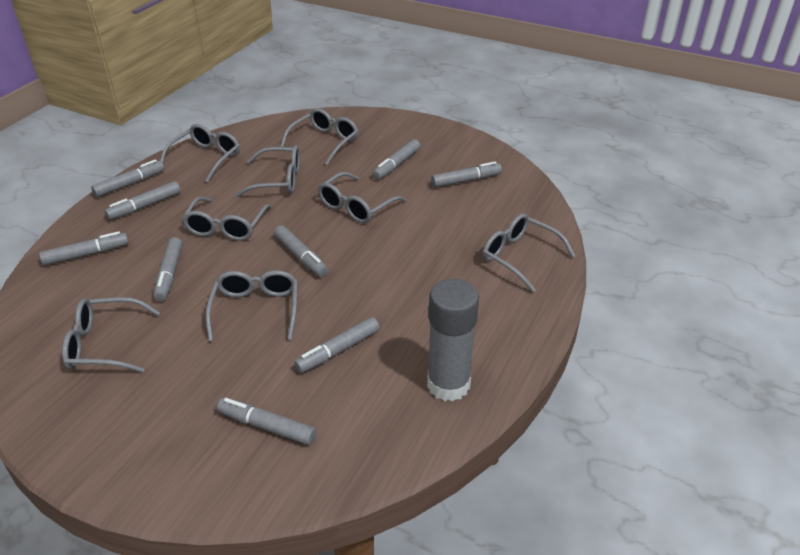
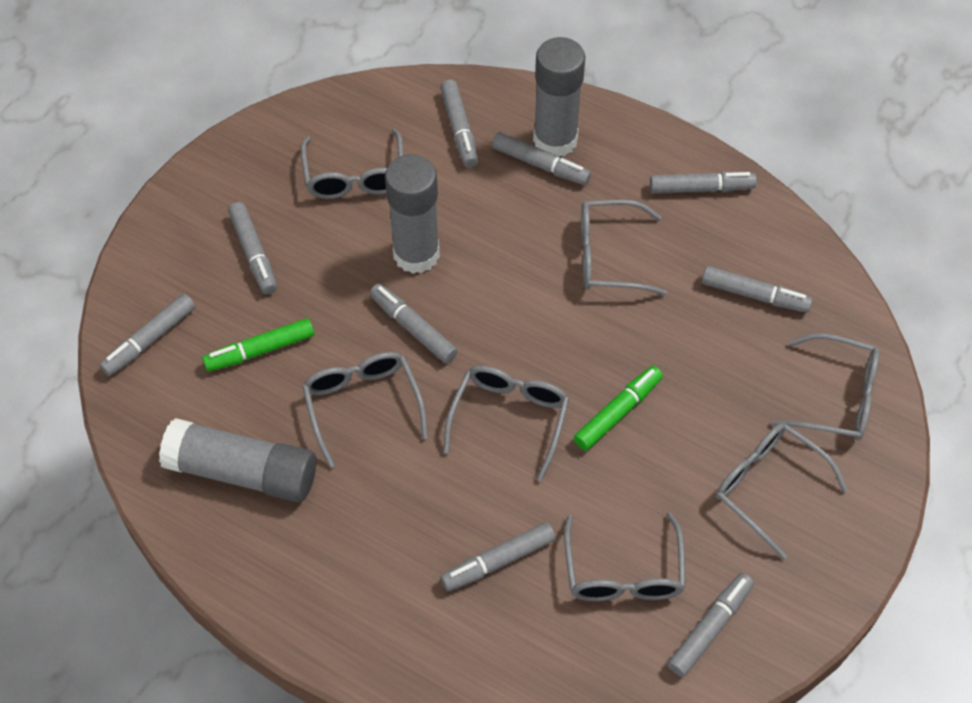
green marker: 0 -> 2
grey glasses: 8 -> 7
grey glue stick: 1 -> 3

